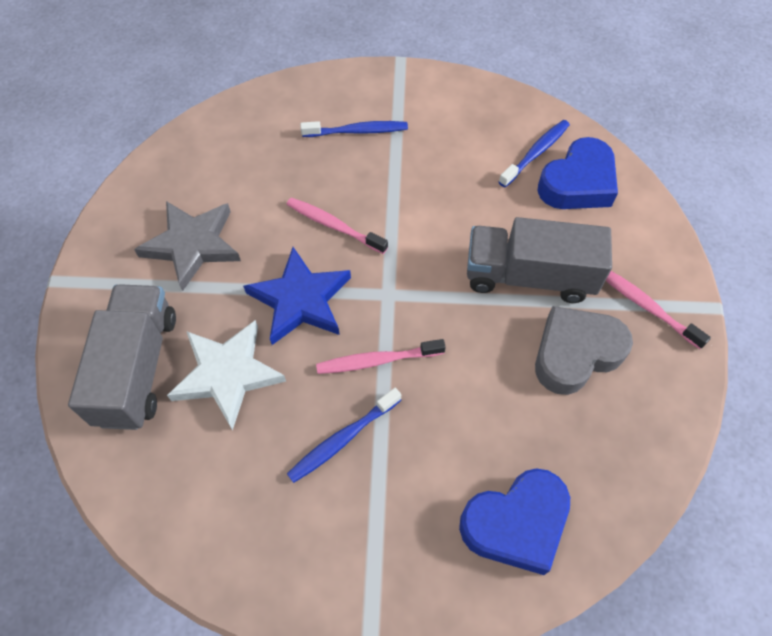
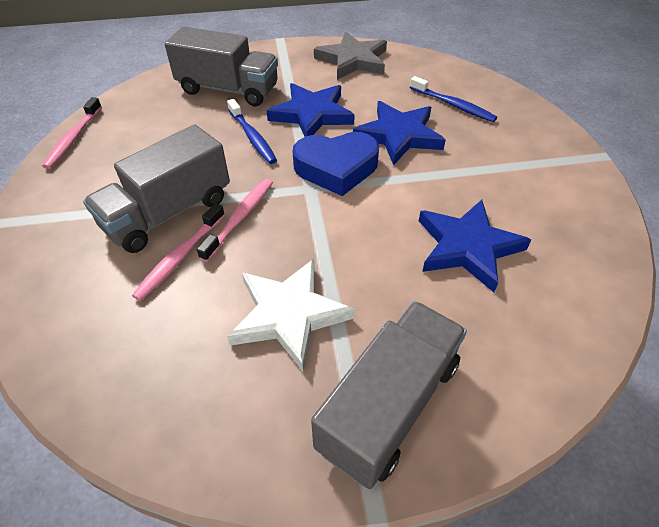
blue heart: 2 -> 1
blue star: 1 -> 3
blue toothbrush: 3 -> 2
grey heart: 1 -> 0
grey truck: 2 -> 3

